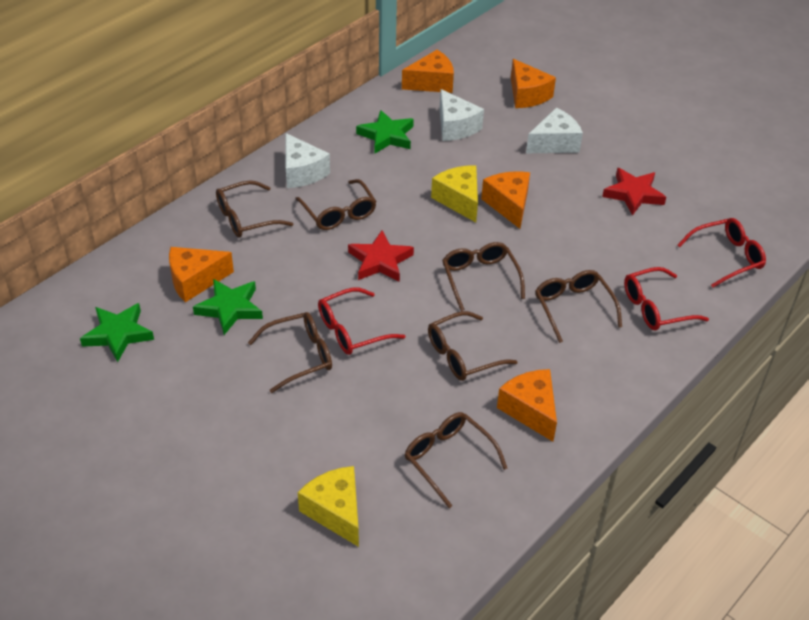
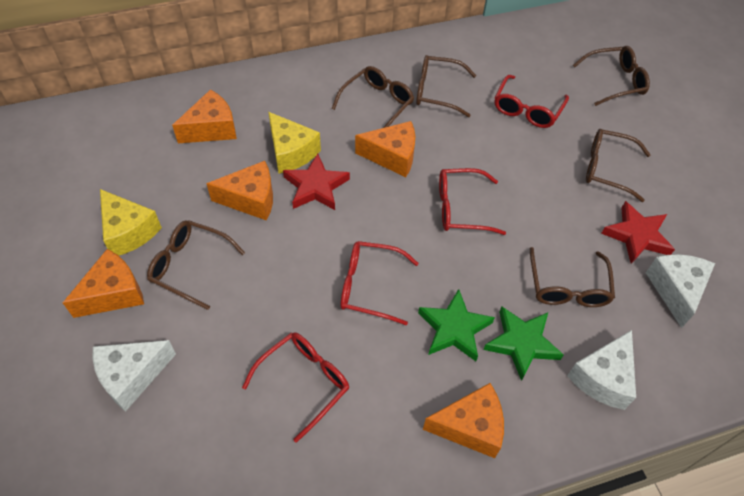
brown glasses: 7 -> 6
green star: 3 -> 2
red glasses: 3 -> 4

